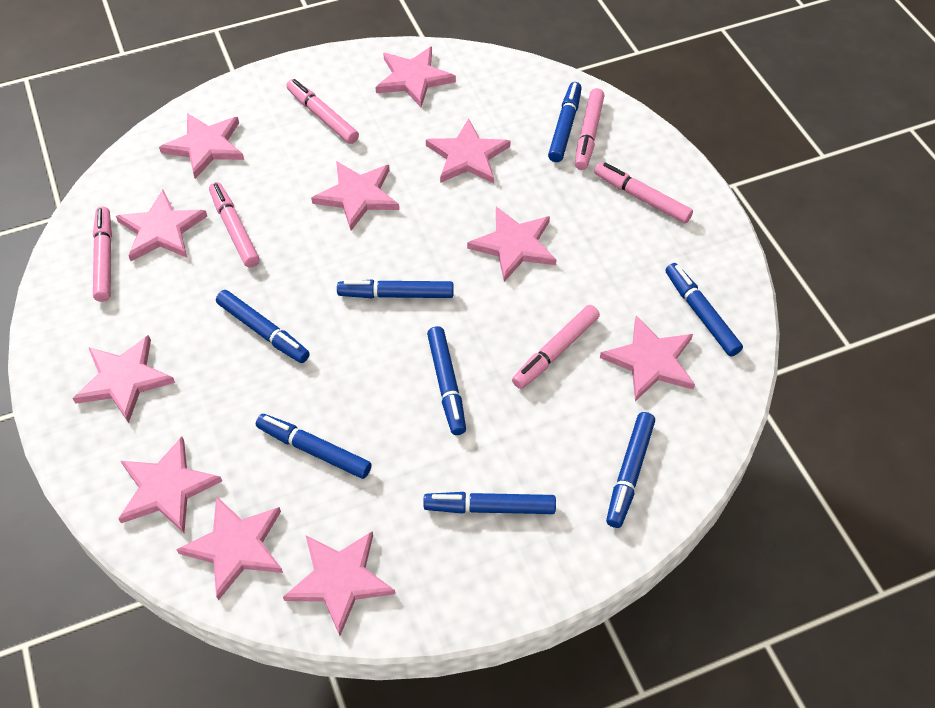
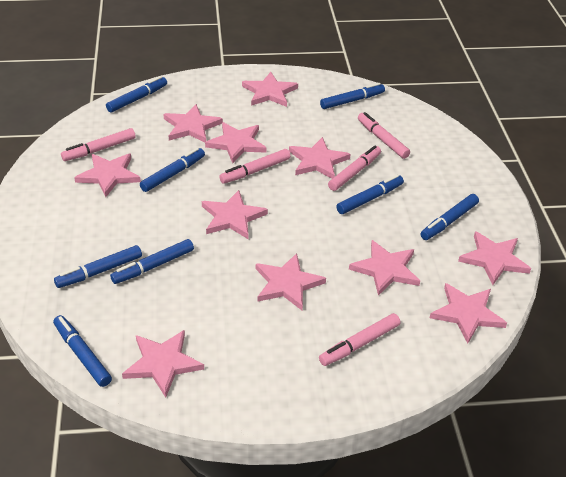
pink marker: 6 -> 5

